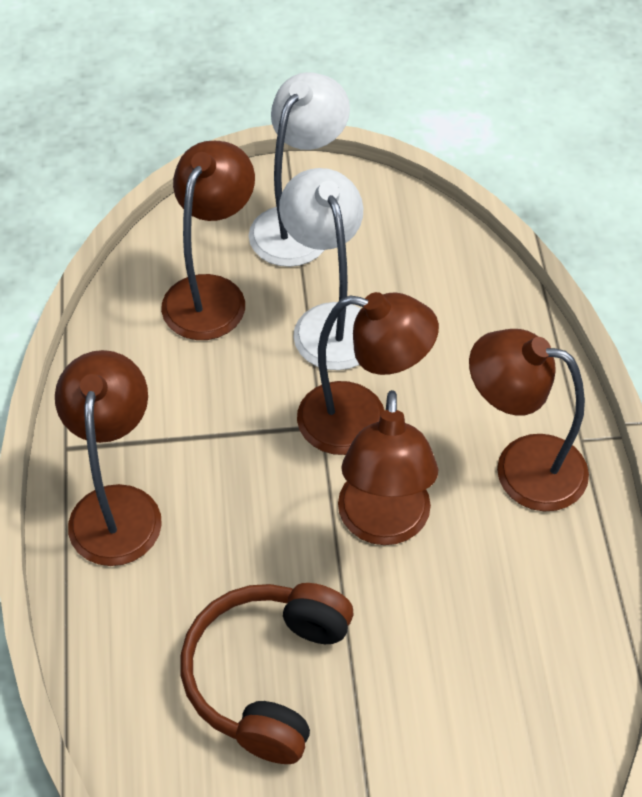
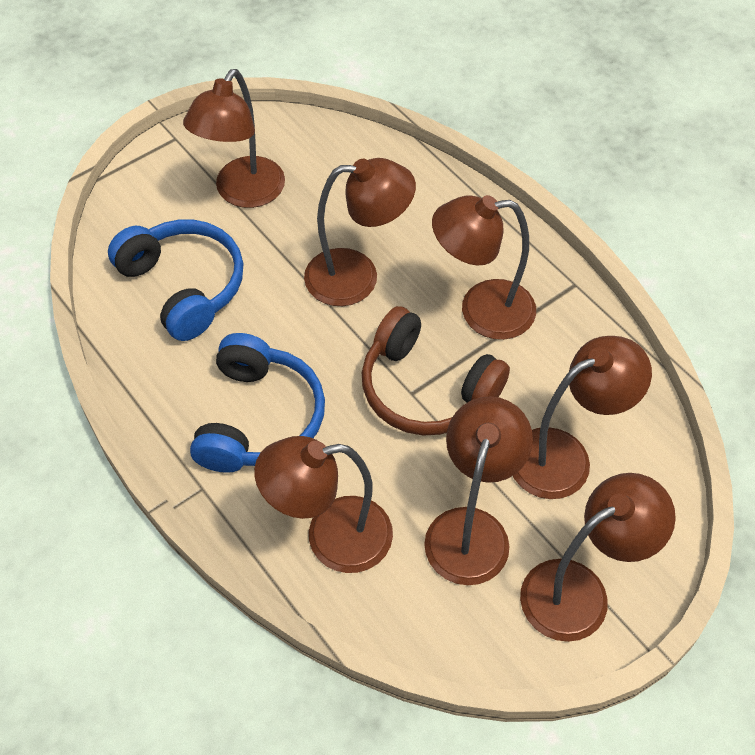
blue headphones: 0 -> 2
brown lamp: 5 -> 7
white lamp: 2 -> 0

